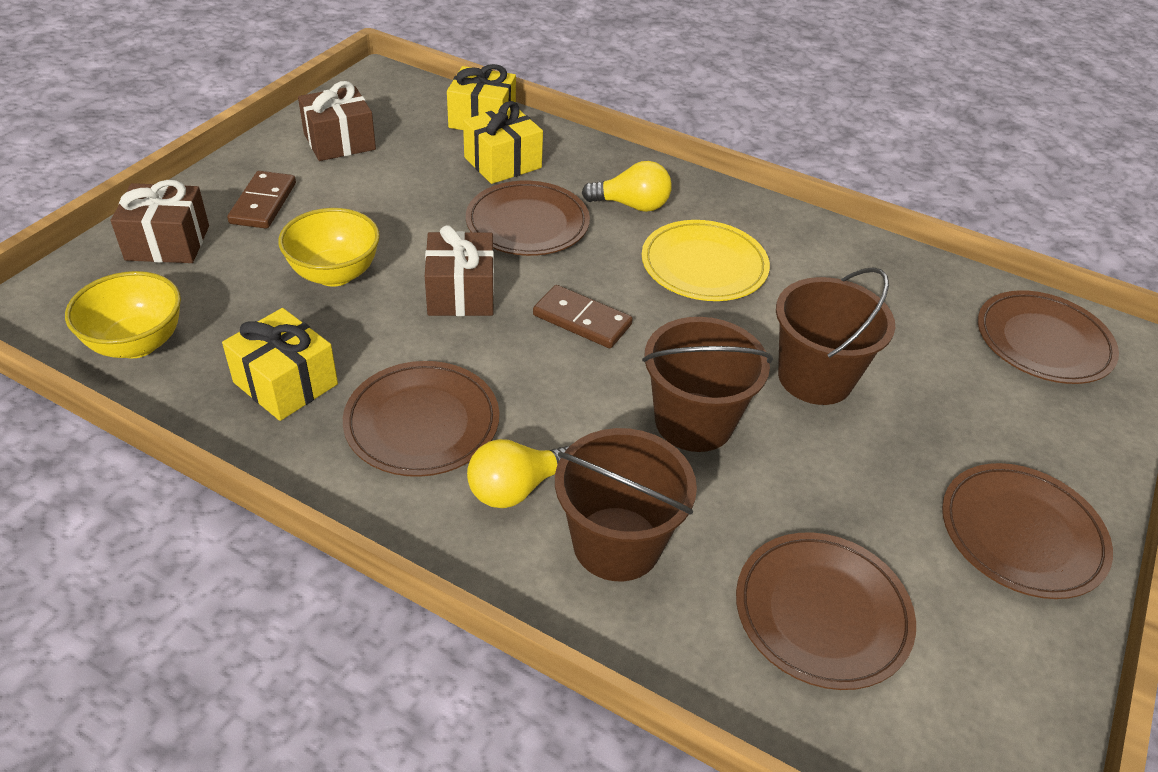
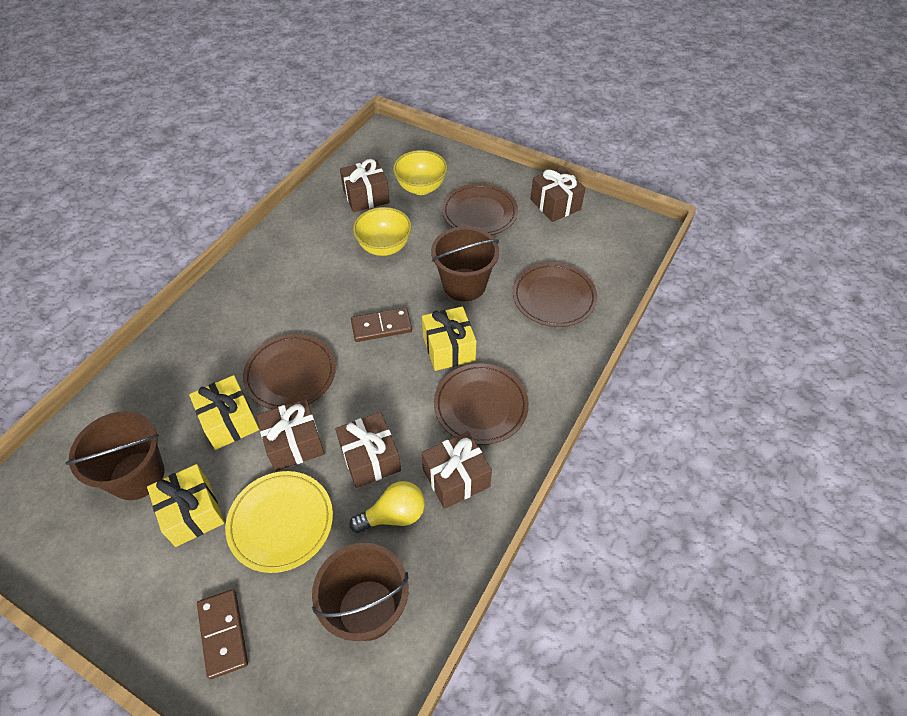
brown gift: 3 -> 5
brown plate: 5 -> 4
yellow light bulb: 2 -> 1

